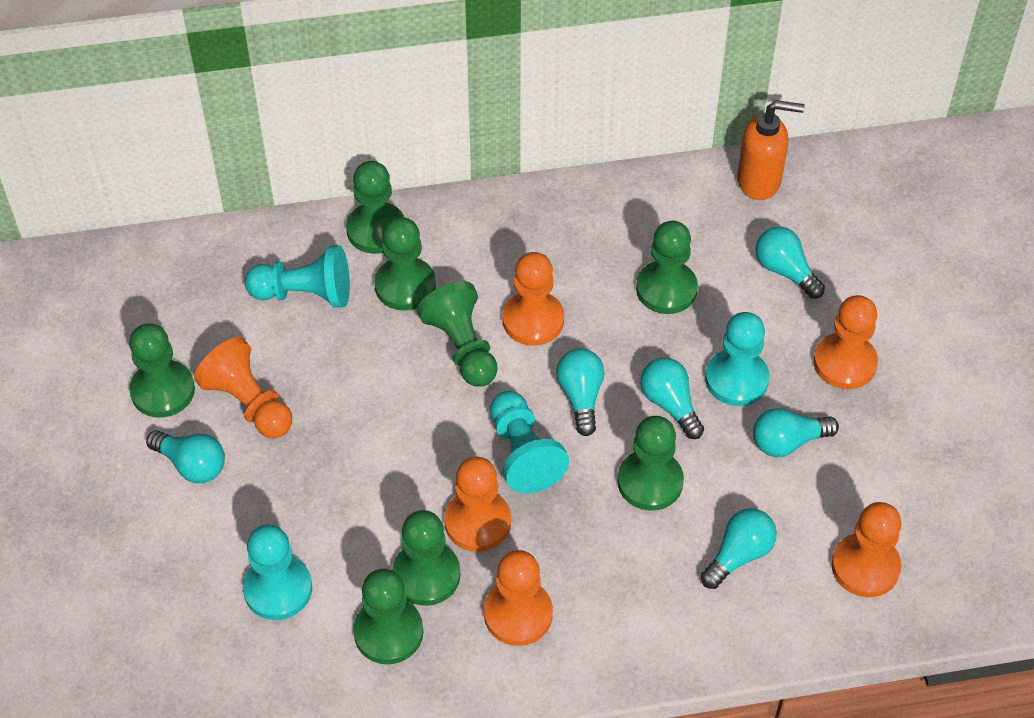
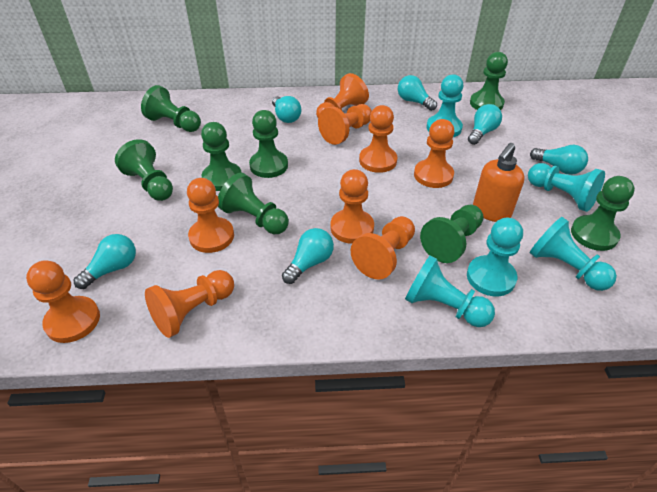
orange pawn: 6 -> 9
turquoise pawn: 4 -> 5

